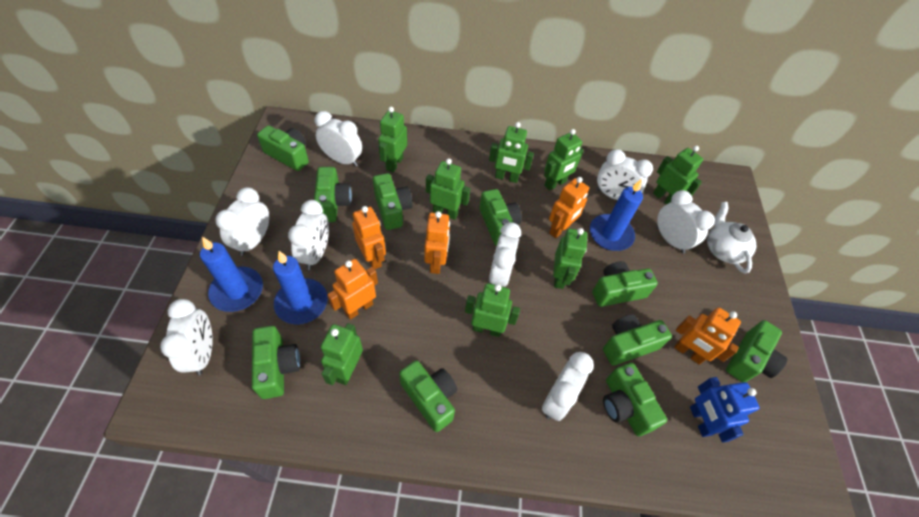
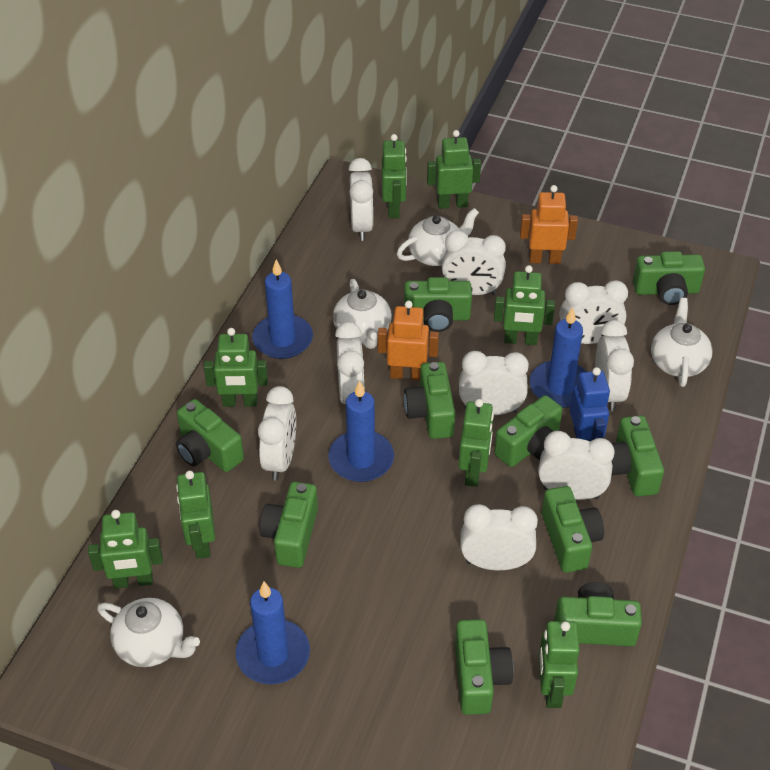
blue candle: 3 -> 4
orange robot: 5 -> 2
white clock: 8 -> 9
white teapot: 1 -> 4

